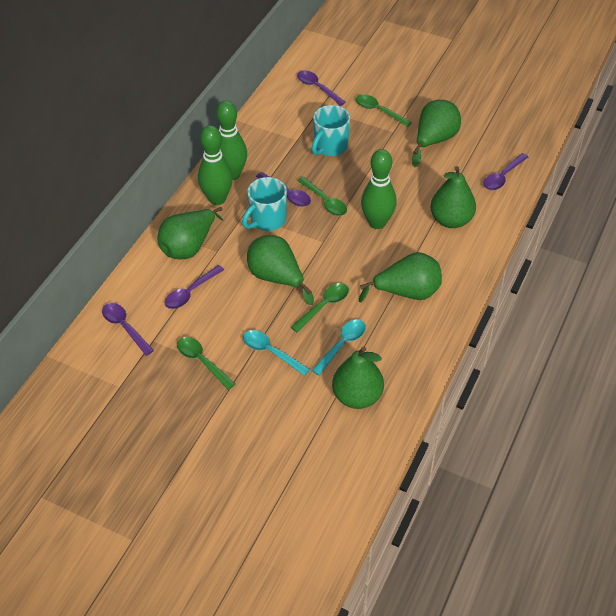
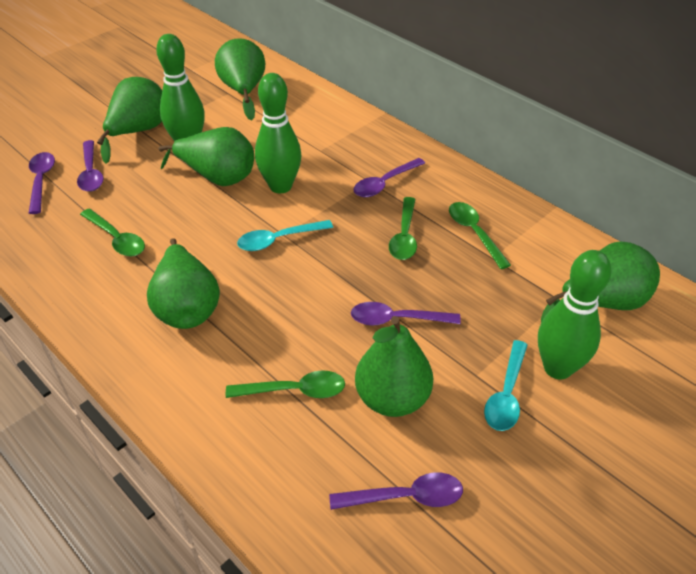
turquoise mug: 2 -> 0

